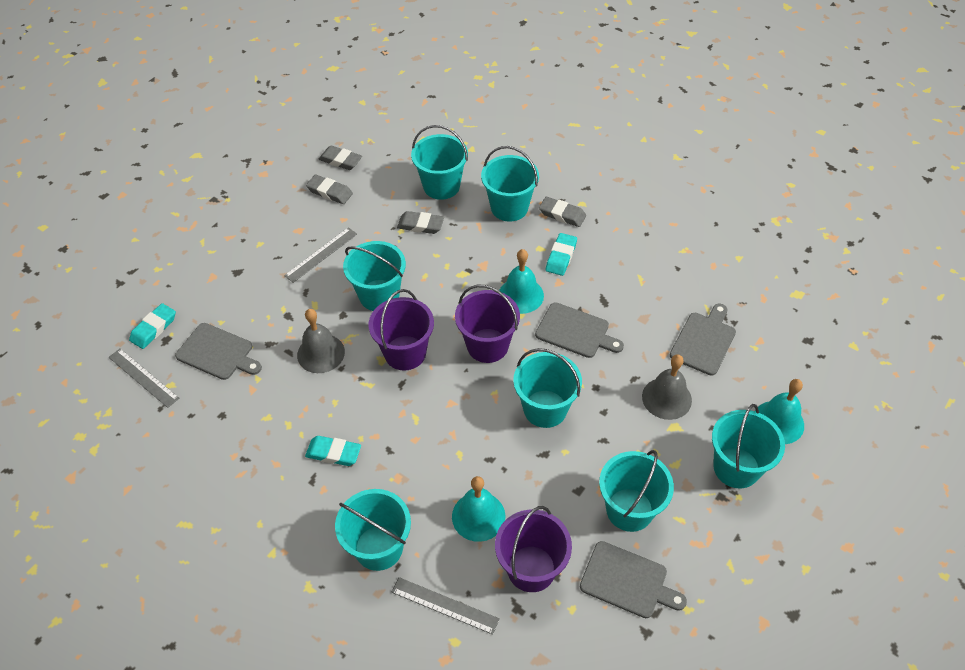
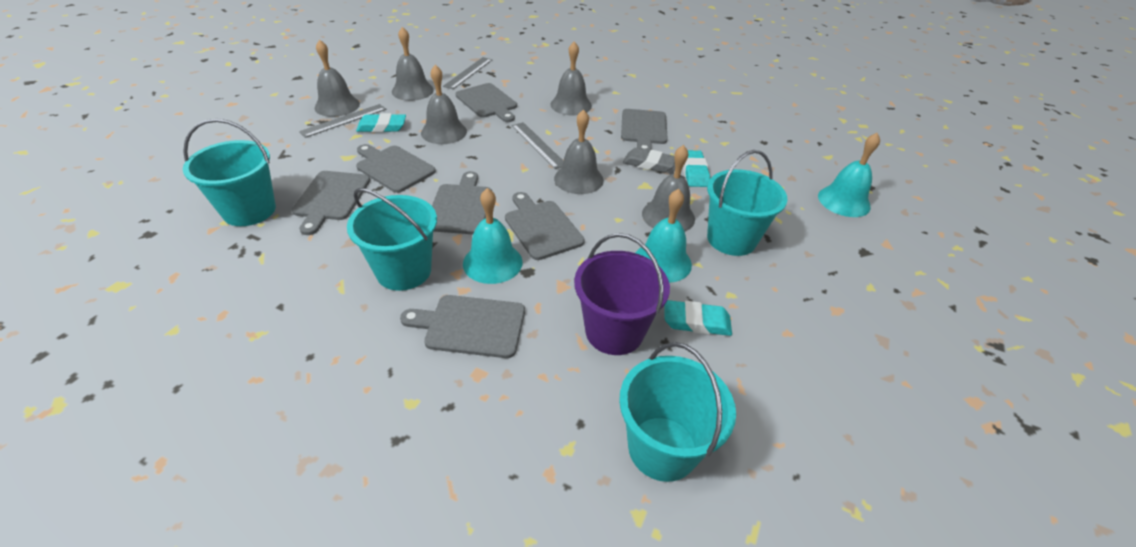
grey bell: 2 -> 6
grey cutting board: 4 -> 7
grey eraser: 4 -> 1
purple bucket: 3 -> 1
turquoise bucket: 7 -> 4

